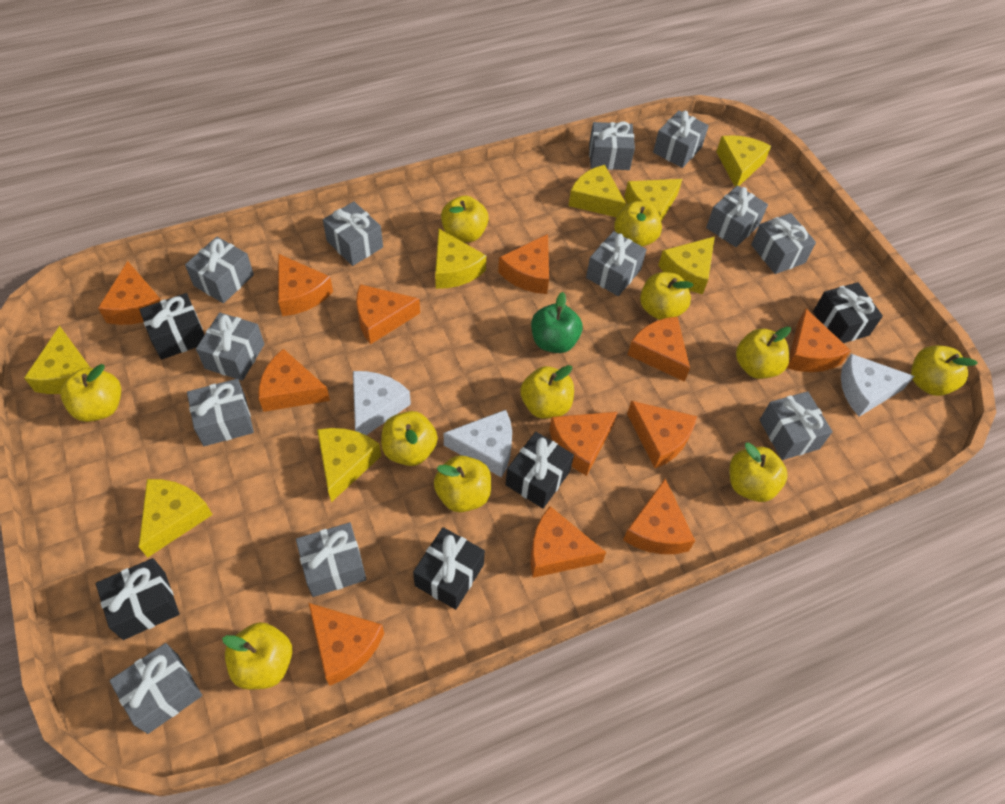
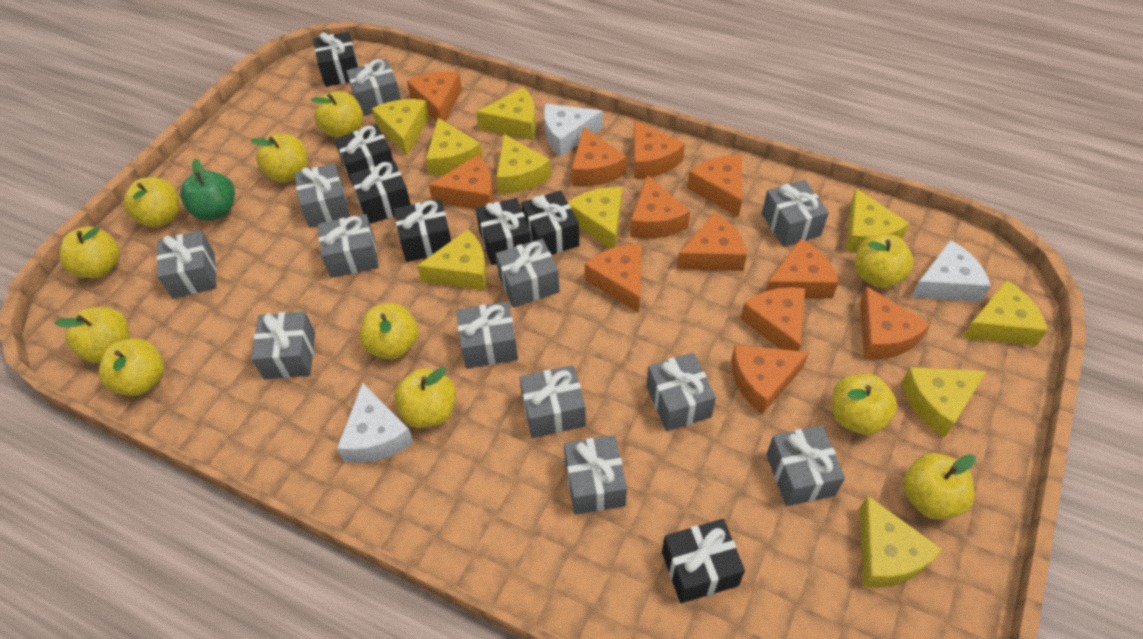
black gift: 5 -> 7
yellow cheese: 8 -> 10

